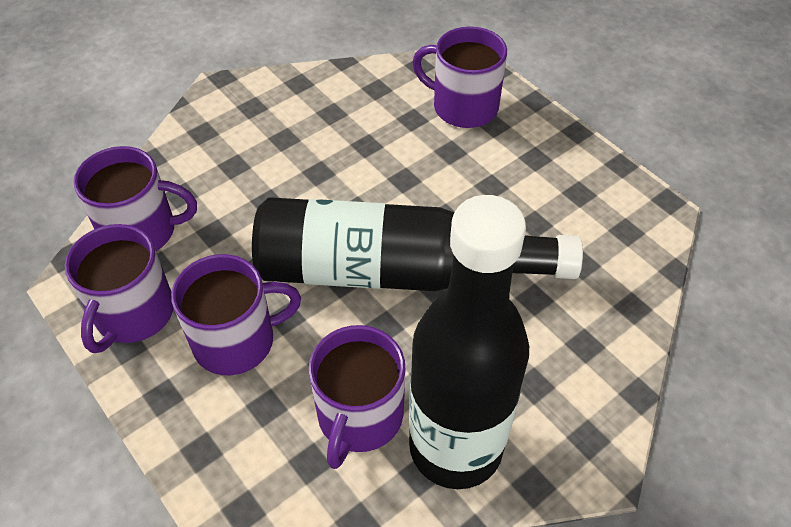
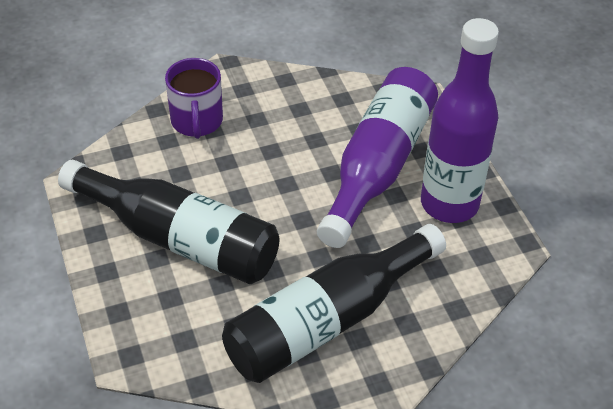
purple bottle: 0 -> 2
purple mug: 5 -> 1

